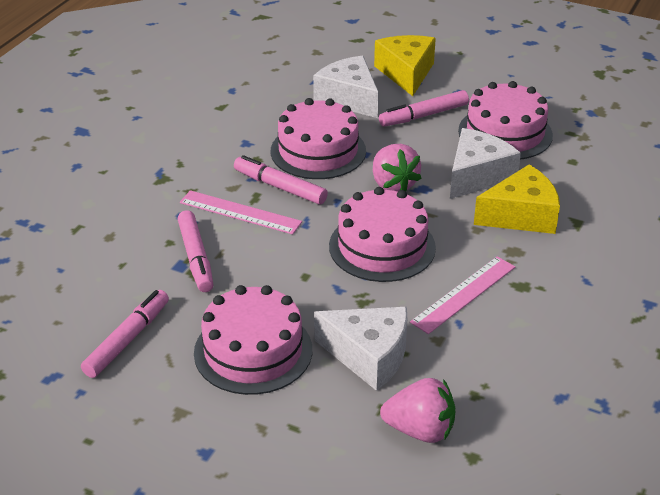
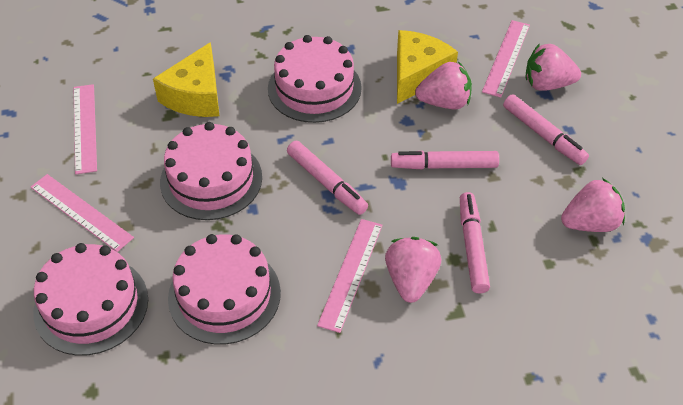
pink ruler: 2 -> 4
pink strawberry: 2 -> 4
white cheese: 3 -> 0

